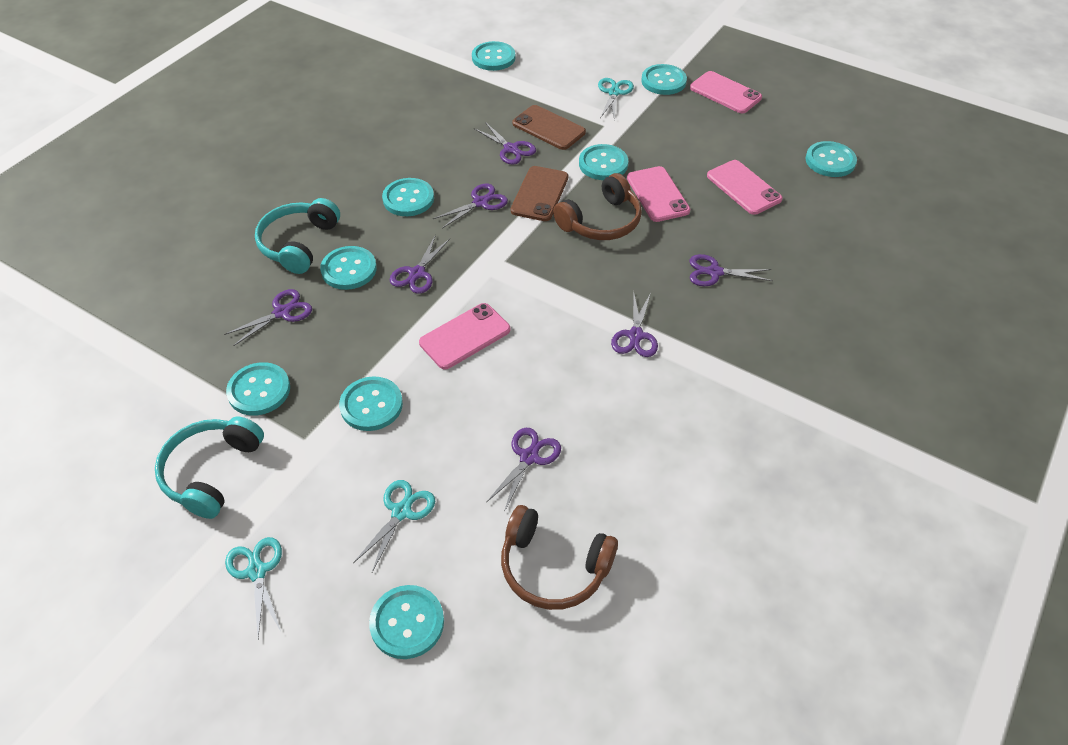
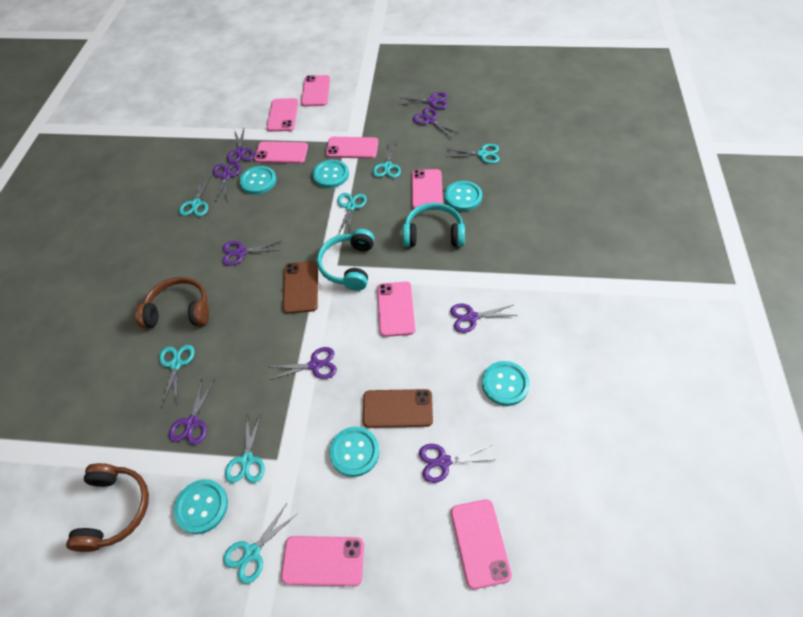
pink phone: 4 -> 8
purple scissors: 7 -> 9
turquoise button: 9 -> 6
turquoise scissors: 3 -> 7

